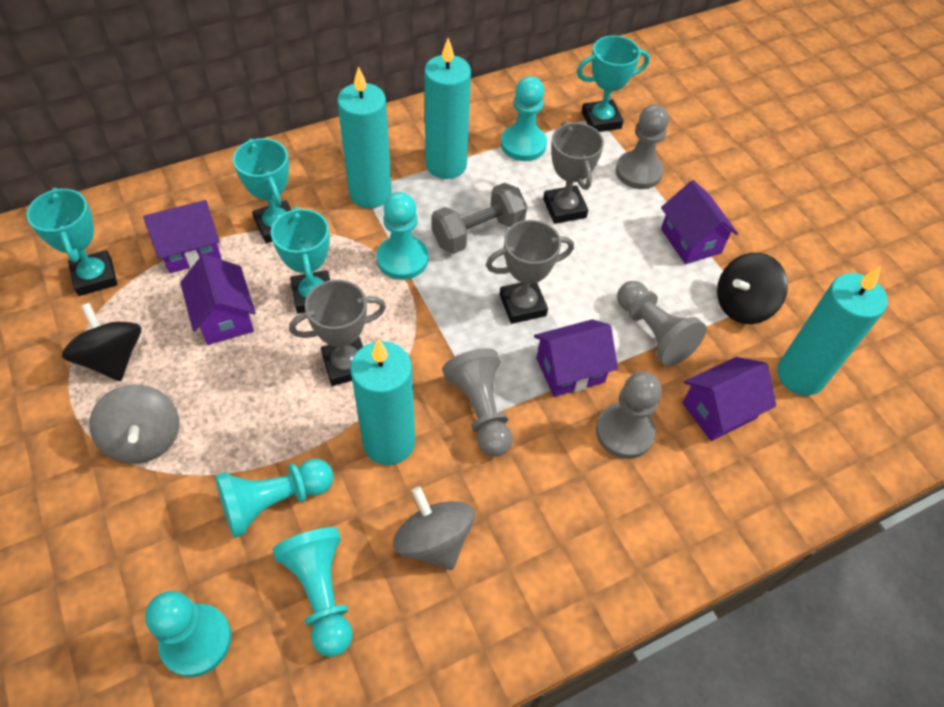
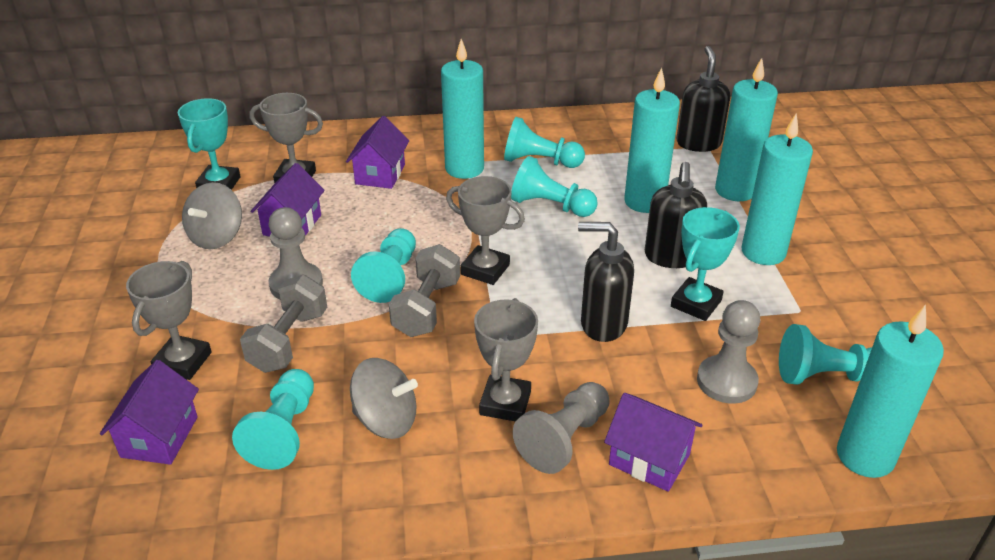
black soap dispenser: 0 -> 3
black spinning top: 2 -> 0
grey dumbbell: 1 -> 2
grey pawn: 4 -> 3
grey trophy: 3 -> 4
purple house: 5 -> 4
turquoise candle: 4 -> 5
turquoise trophy: 4 -> 2

